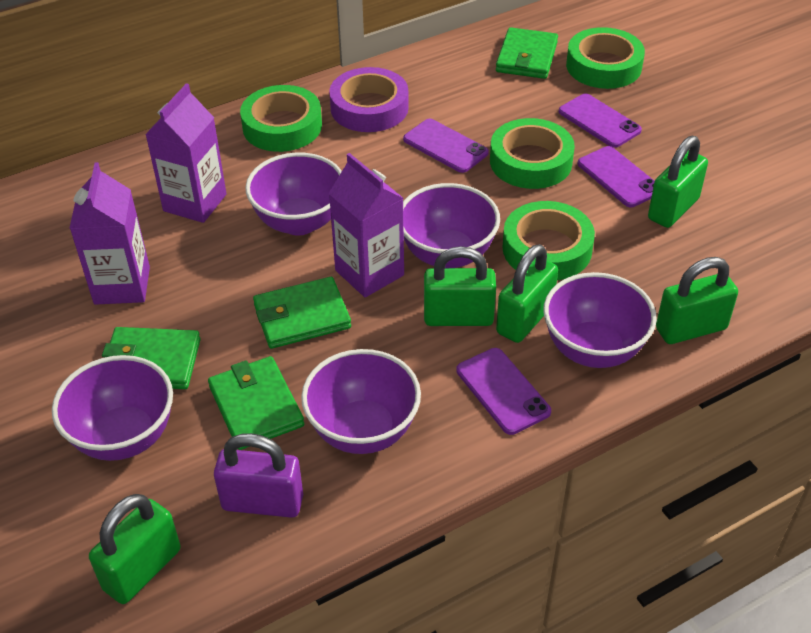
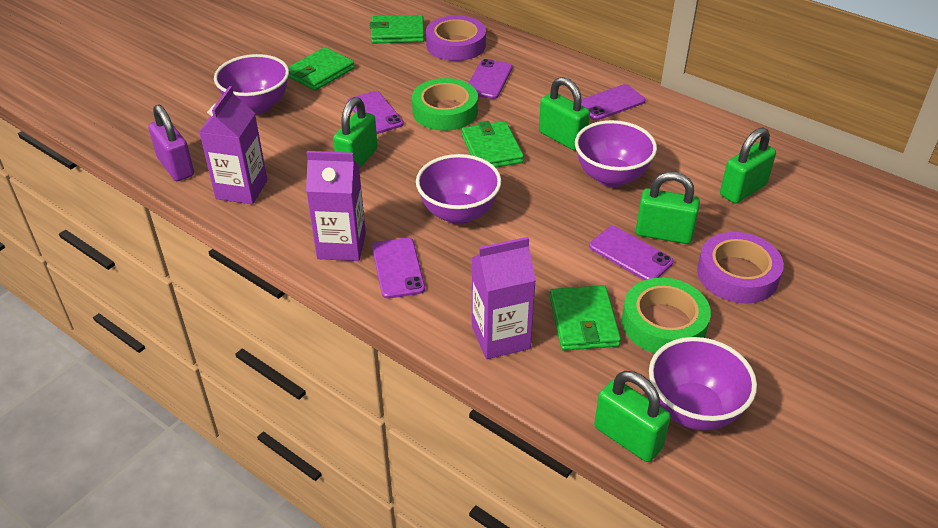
green tape: 4 -> 2
purple bowl: 5 -> 4
purple phone: 4 -> 5
purple tape: 1 -> 2

